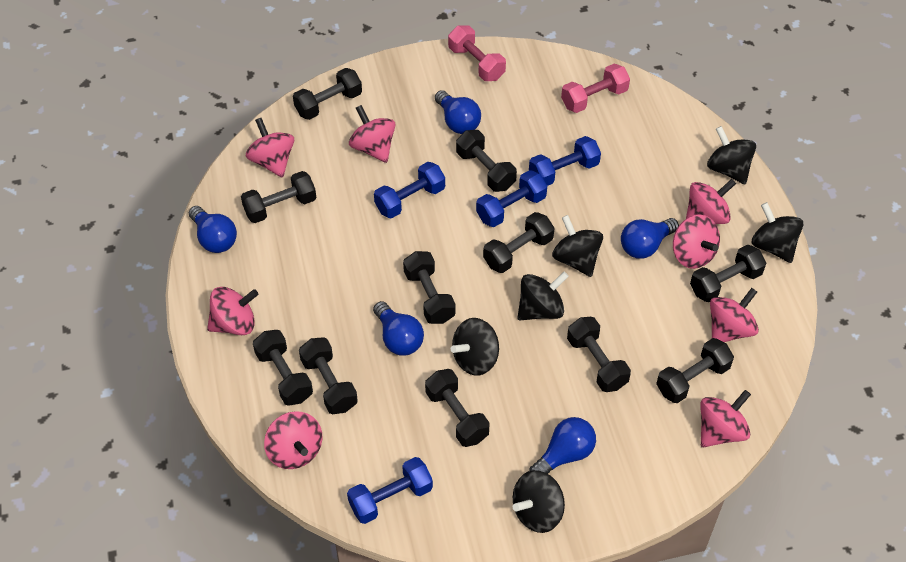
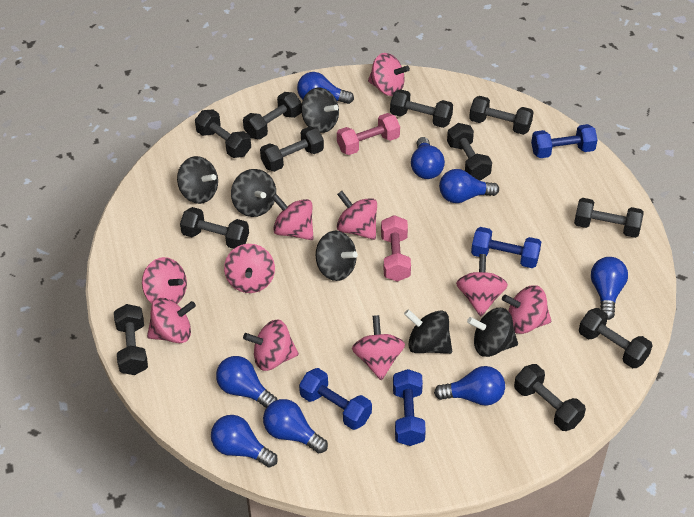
blue light bulb: 5 -> 8
pink spinning top: 8 -> 10

